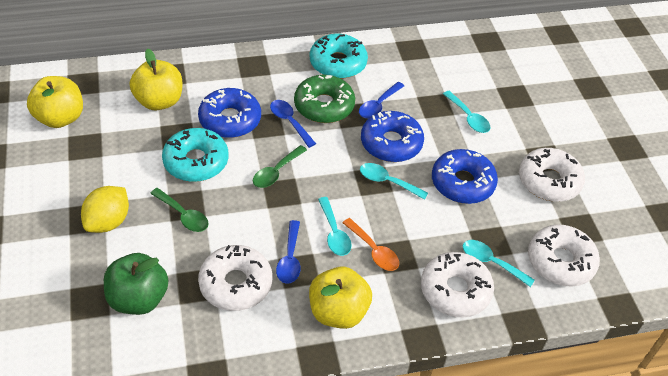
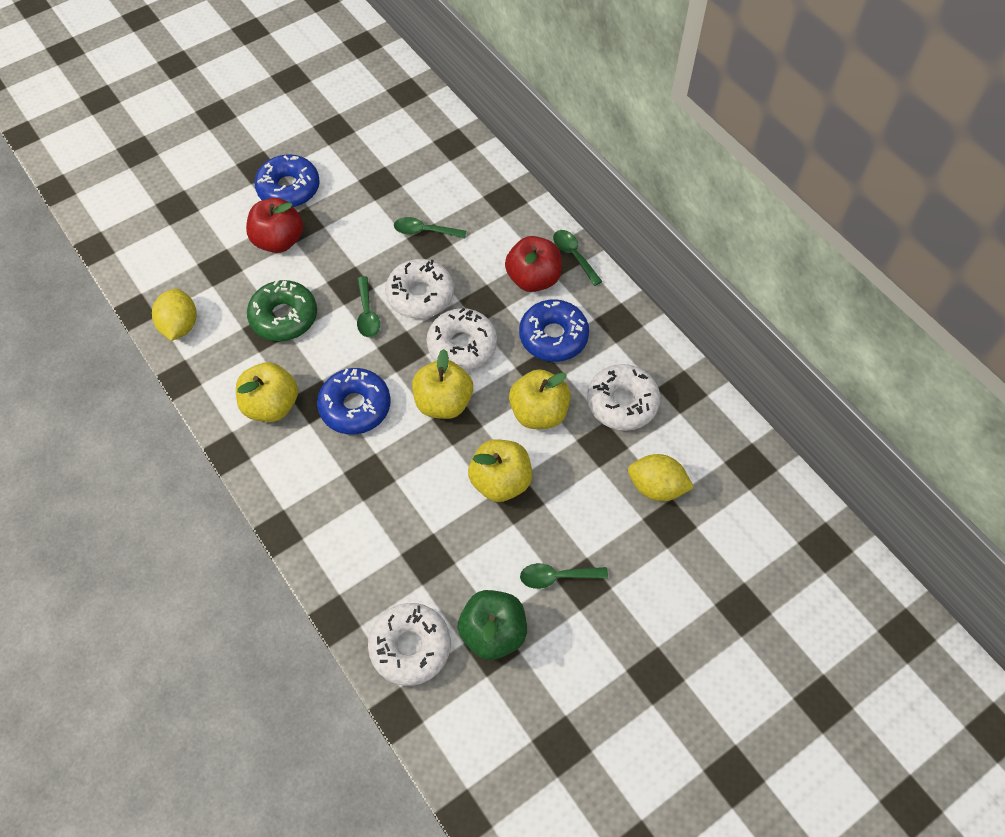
blue spoon: 3 -> 0
green spoon: 2 -> 4
orange spoon: 1 -> 0
red apple: 0 -> 2
turquoise donut: 2 -> 0
turquoise spoon: 4 -> 0
yellow apple: 3 -> 4
yellow lemon: 1 -> 2

